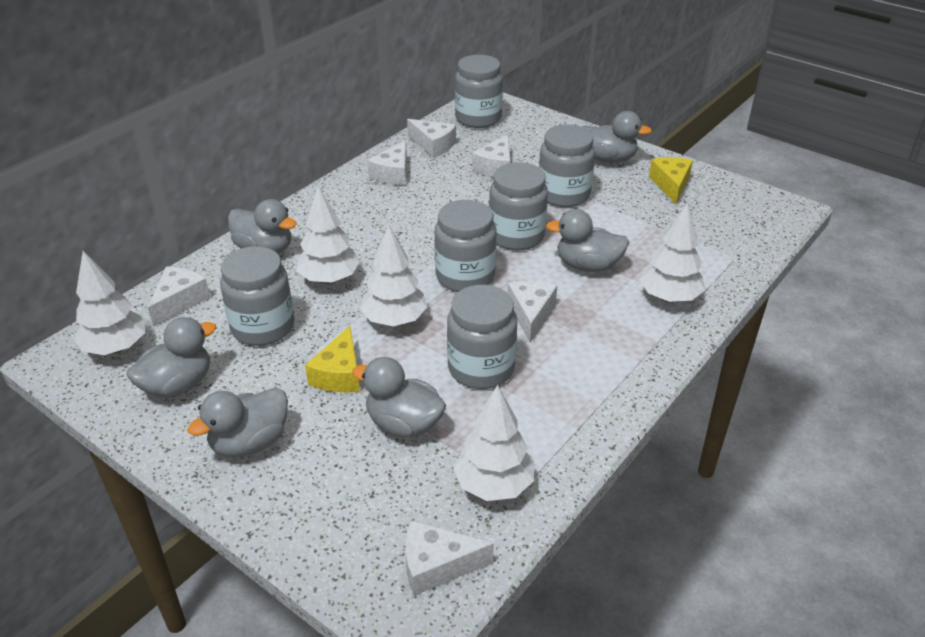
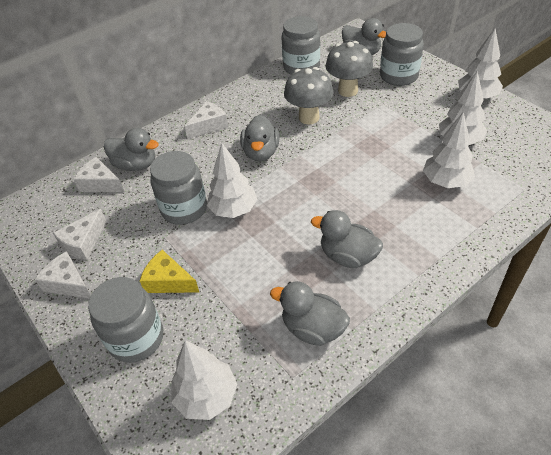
grey duck: 6 -> 5
grey jar: 6 -> 4
grey mushroom: 0 -> 2
white cheese: 6 -> 4
yellow cheese: 2 -> 1

